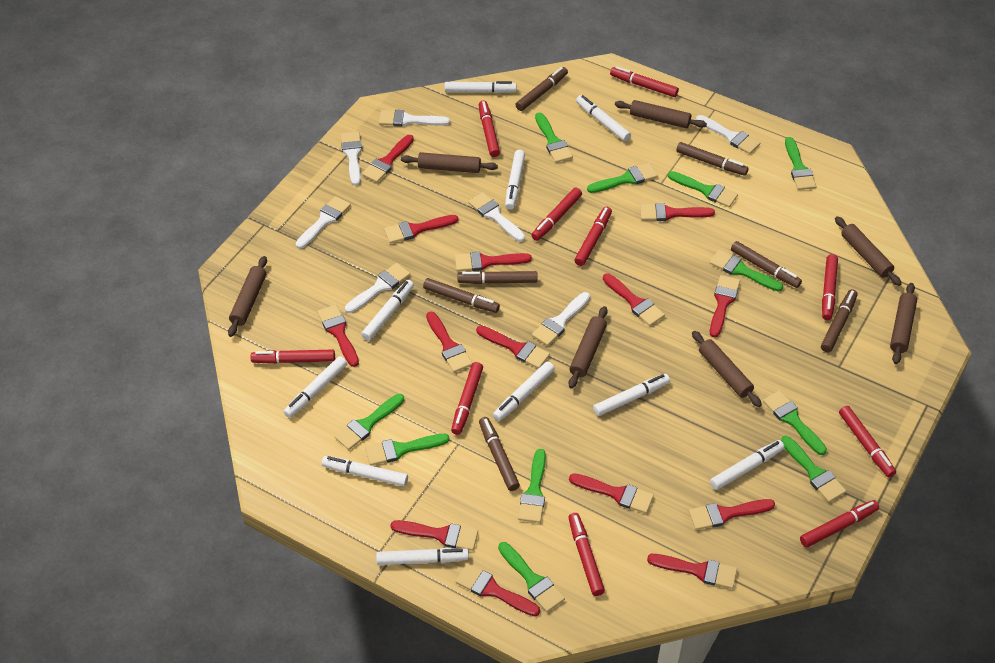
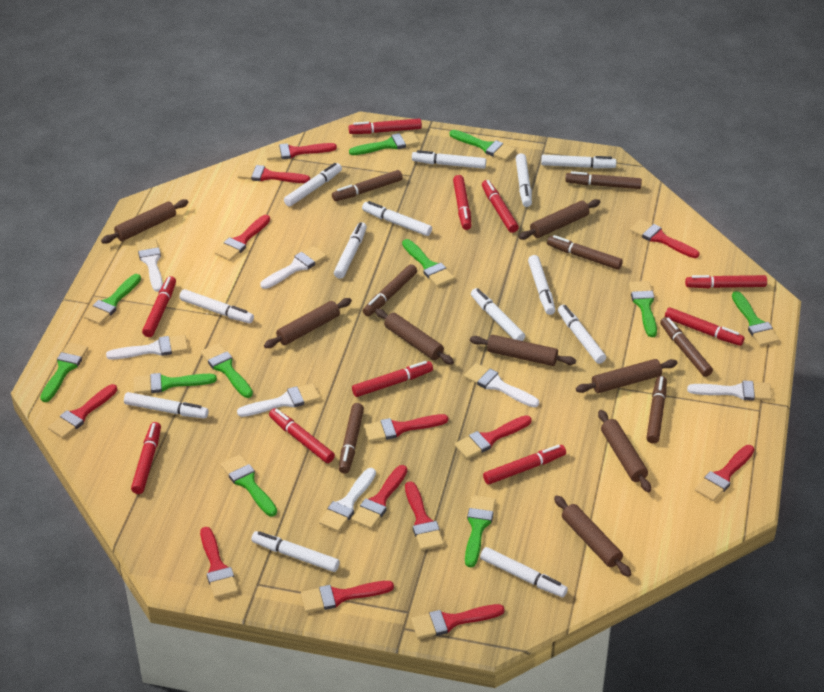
brown rolling pin: 7 -> 8
red brush: 14 -> 13
white marker: 10 -> 13

